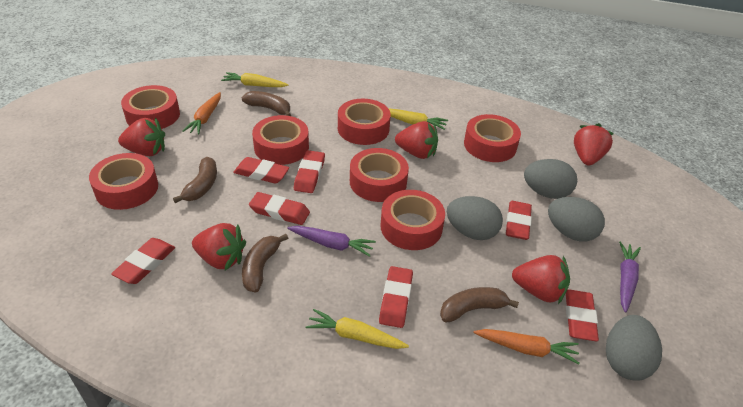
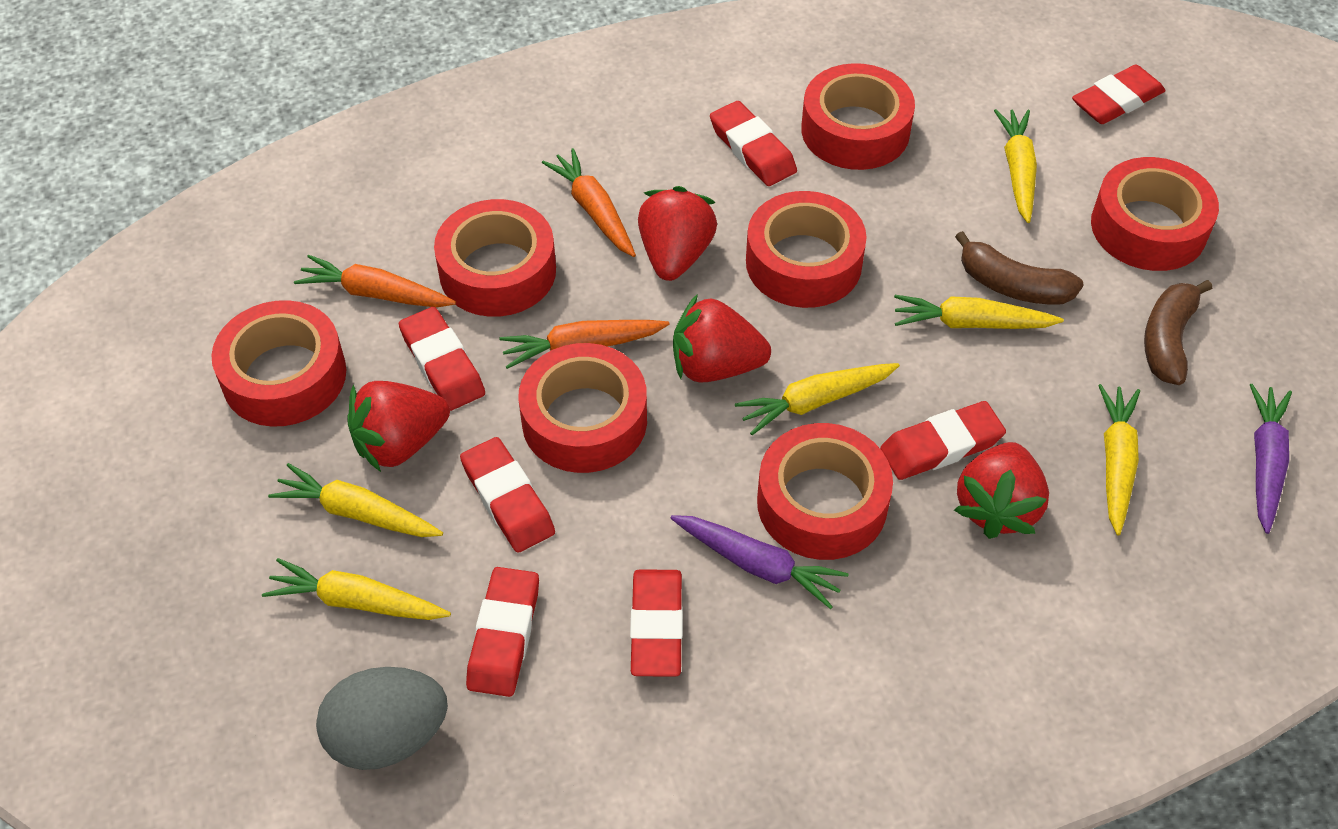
brown banana: 4 -> 2
grey egg: 4 -> 1
orange carrot: 2 -> 3
red strawberry: 5 -> 4
yellow carrot: 3 -> 6

